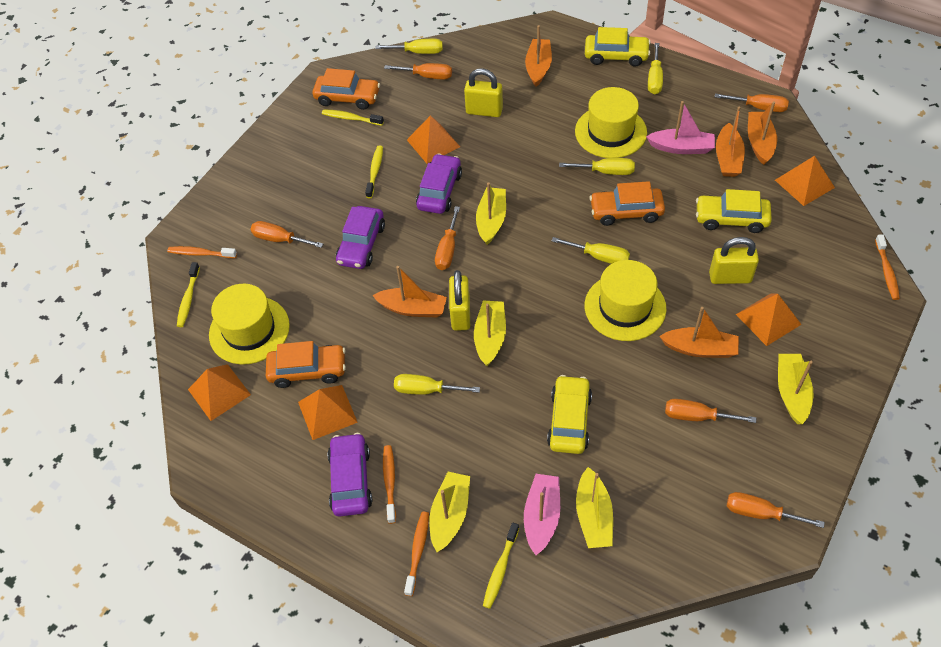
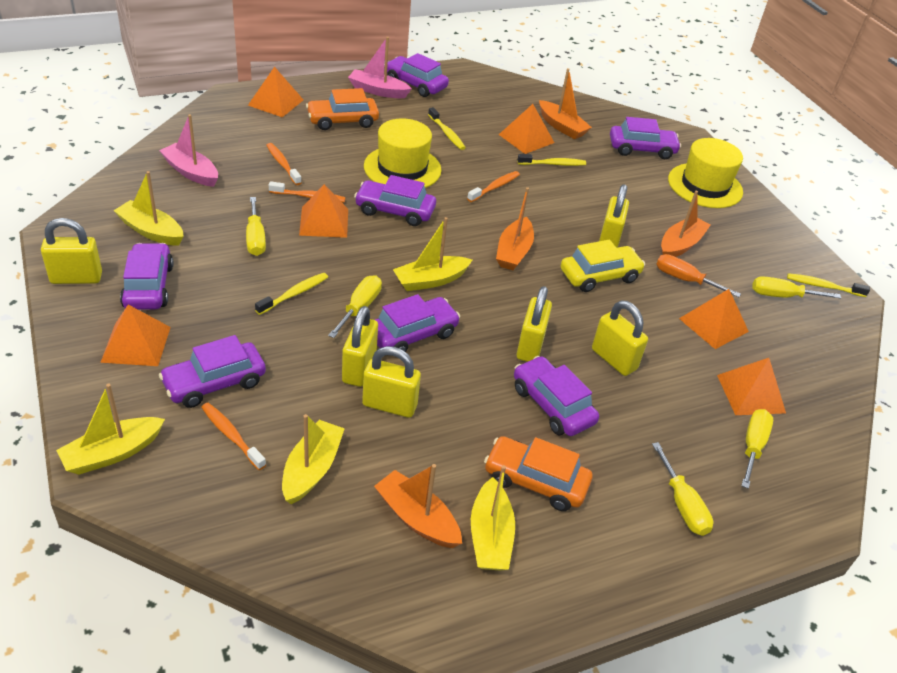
orange boat: 5 -> 4
orange car: 3 -> 2
orange pyramid: 5 -> 6
orange screwdriver: 6 -> 1
purple car: 3 -> 7
yellow car: 3 -> 1
yellow hat: 3 -> 2
yellow padlock: 3 -> 6

